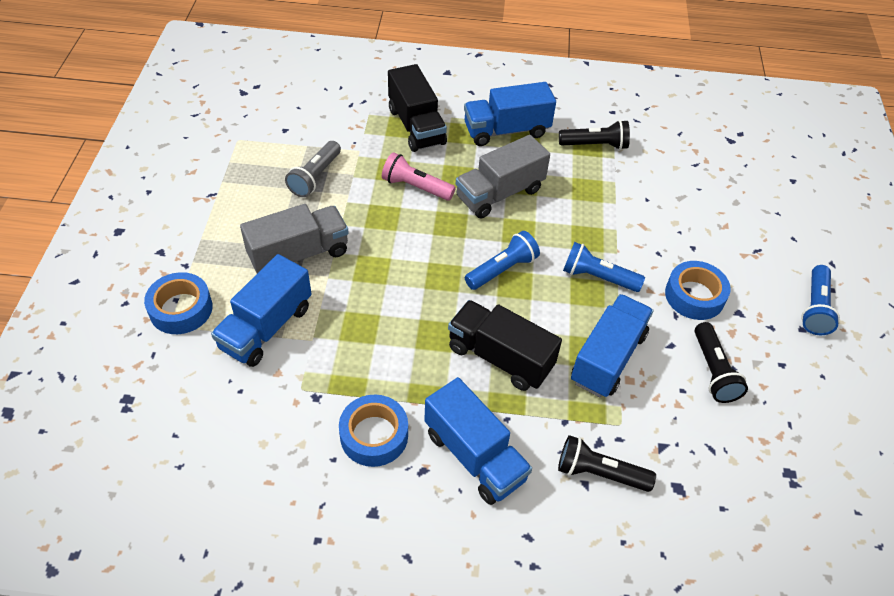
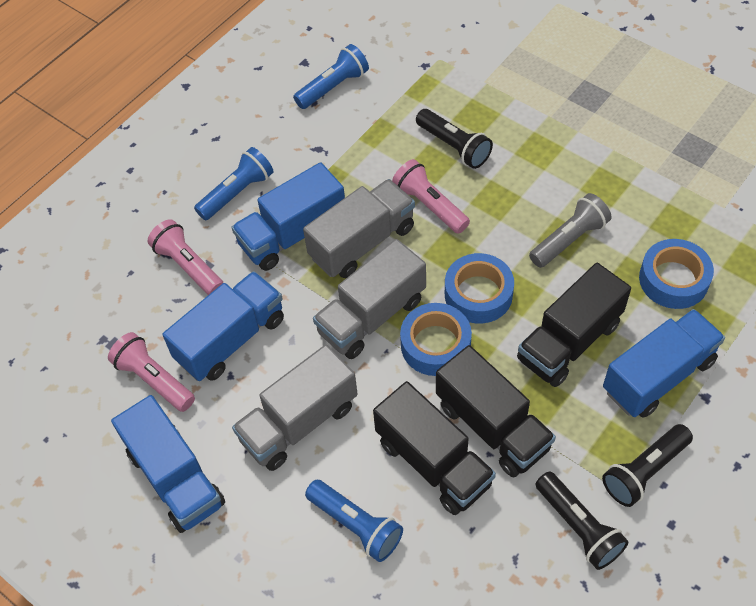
black truck: 2 -> 3
grey truck: 2 -> 3
pink flashlight: 1 -> 3

